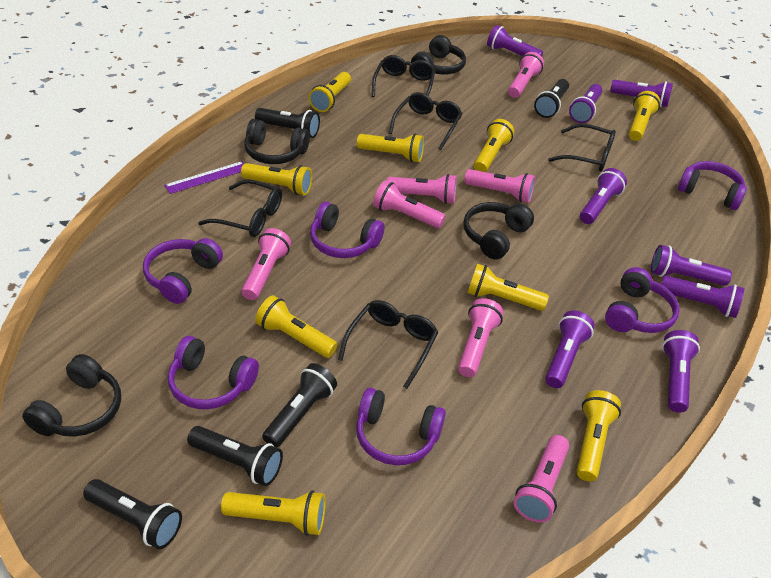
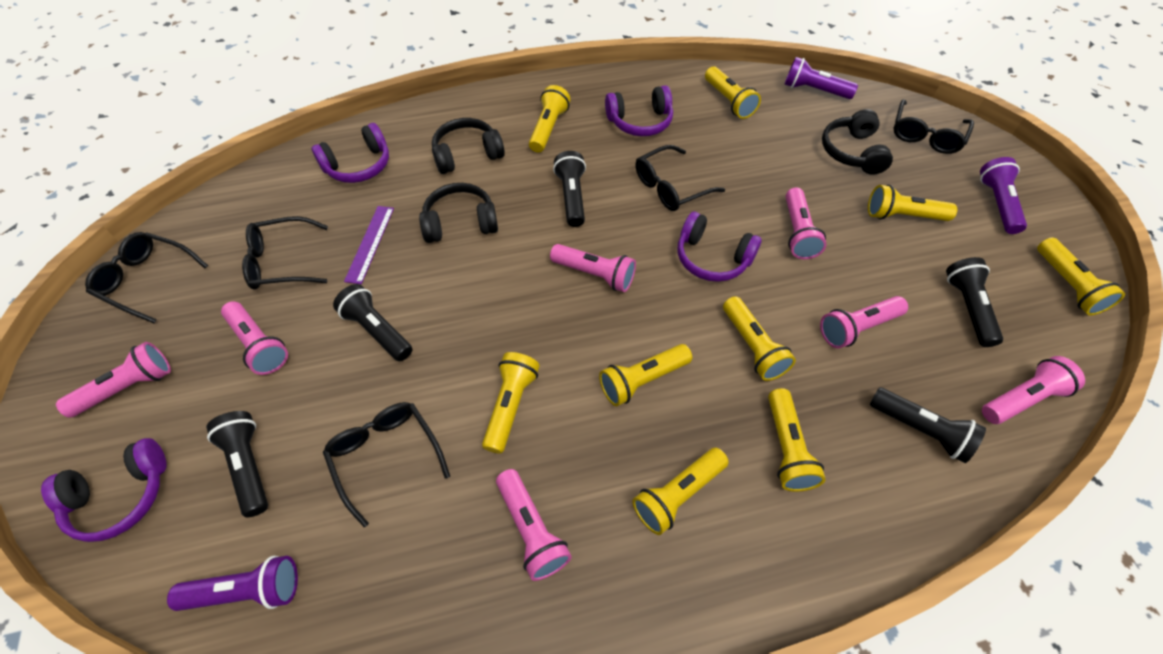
black headphones: 4 -> 3
purple flashlight: 8 -> 3
purple headphones: 6 -> 4

